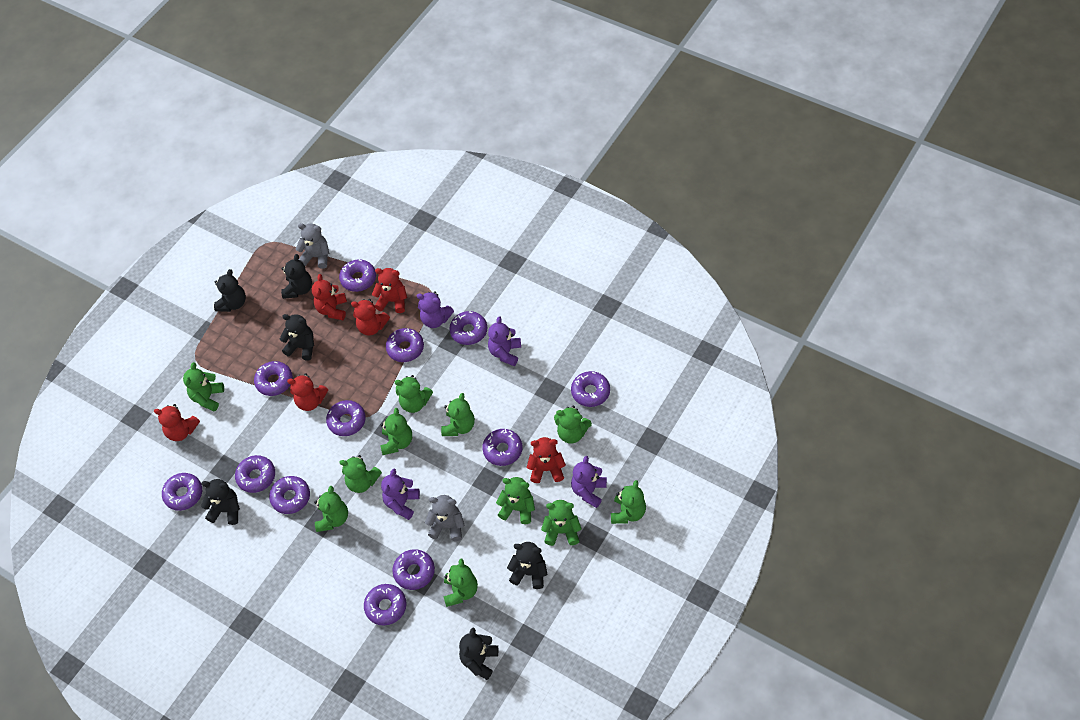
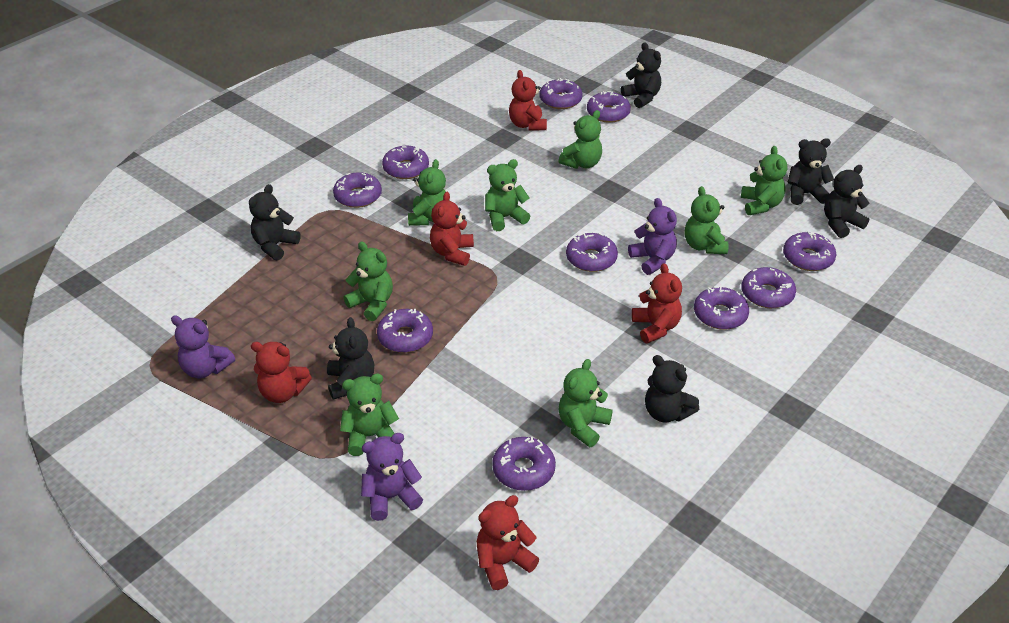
green teddy bear: 11 -> 8
grey teddy bear: 2 -> 0
purple donut: 12 -> 10
purple teddy bear: 4 -> 3
red teddy bear: 6 -> 5

